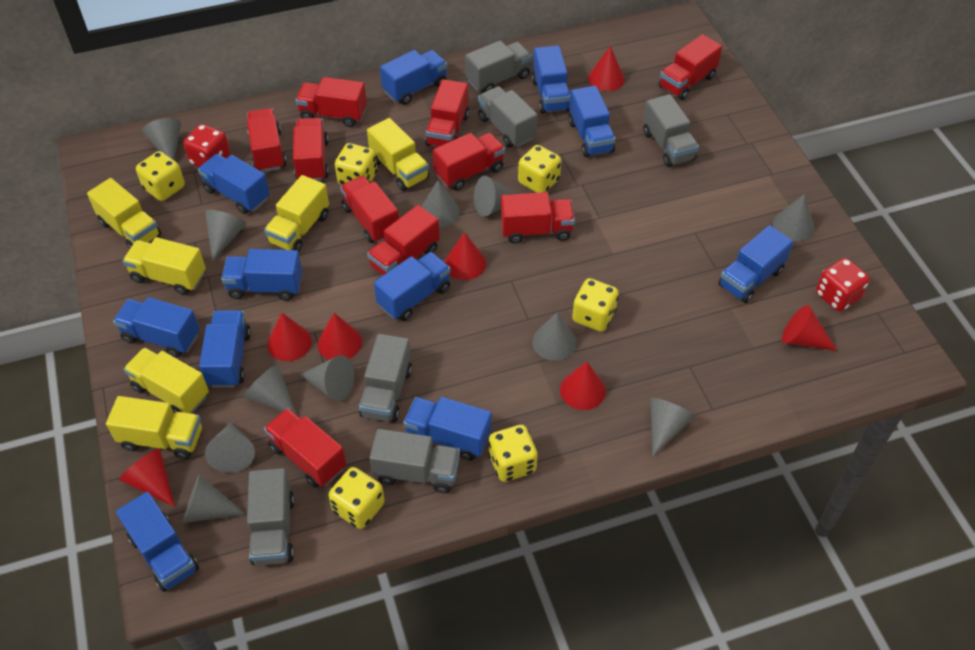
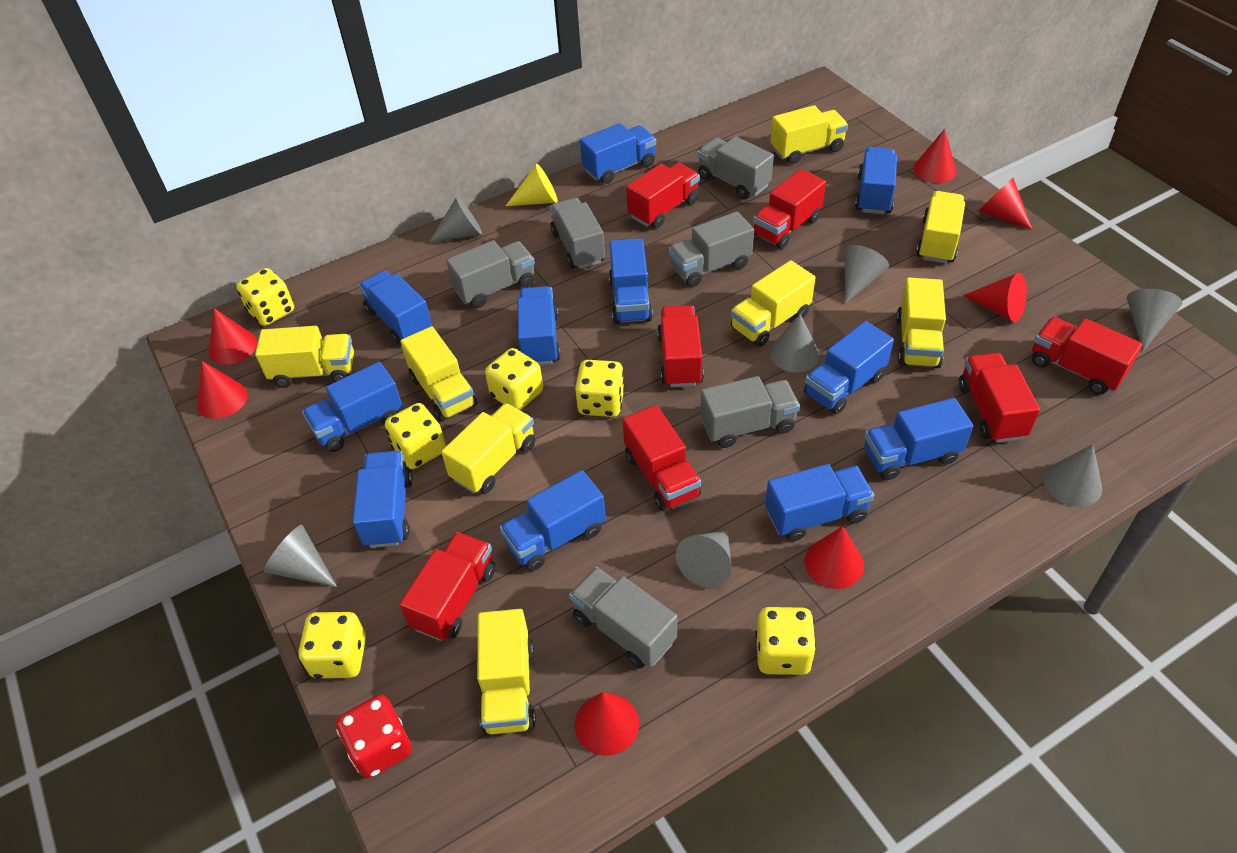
grey cone: 11 -> 7
red dice: 2 -> 1
red truck: 10 -> 7
yellow cone: 0 -> 1
yellow truck: 6 -> 8

